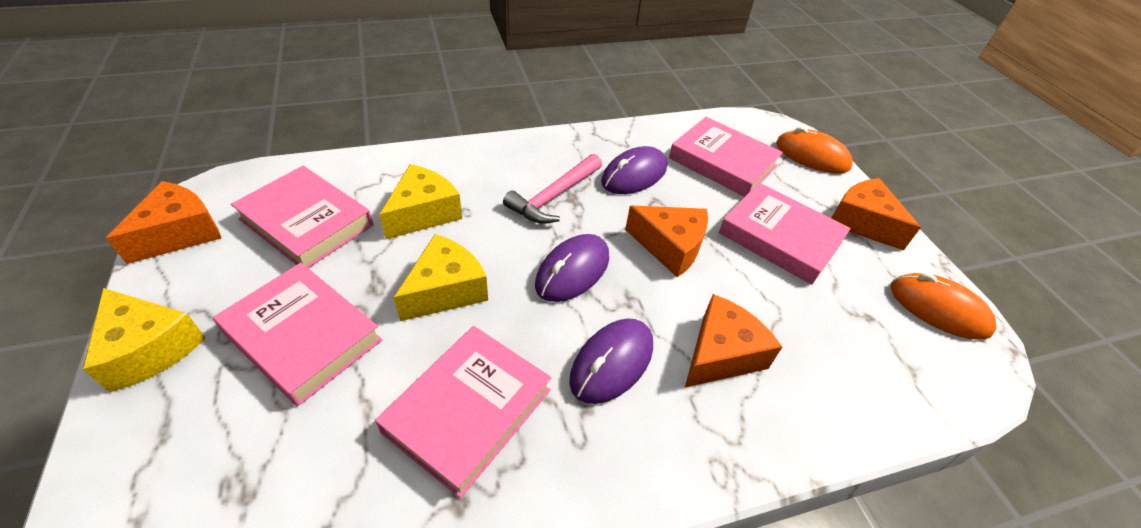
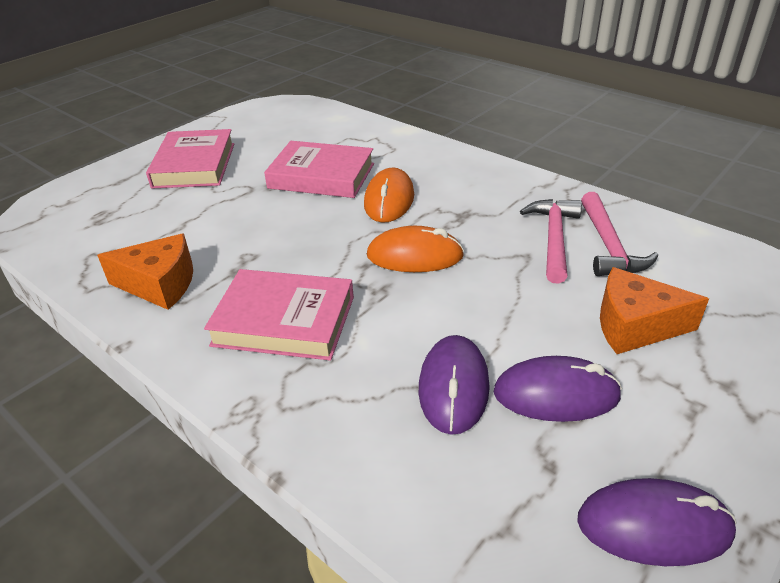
orange cheese: 4 -> 2
pink book: 5 -> 3
pink hammer: 1 -> 2
yellow cheese: 3 -> 0

